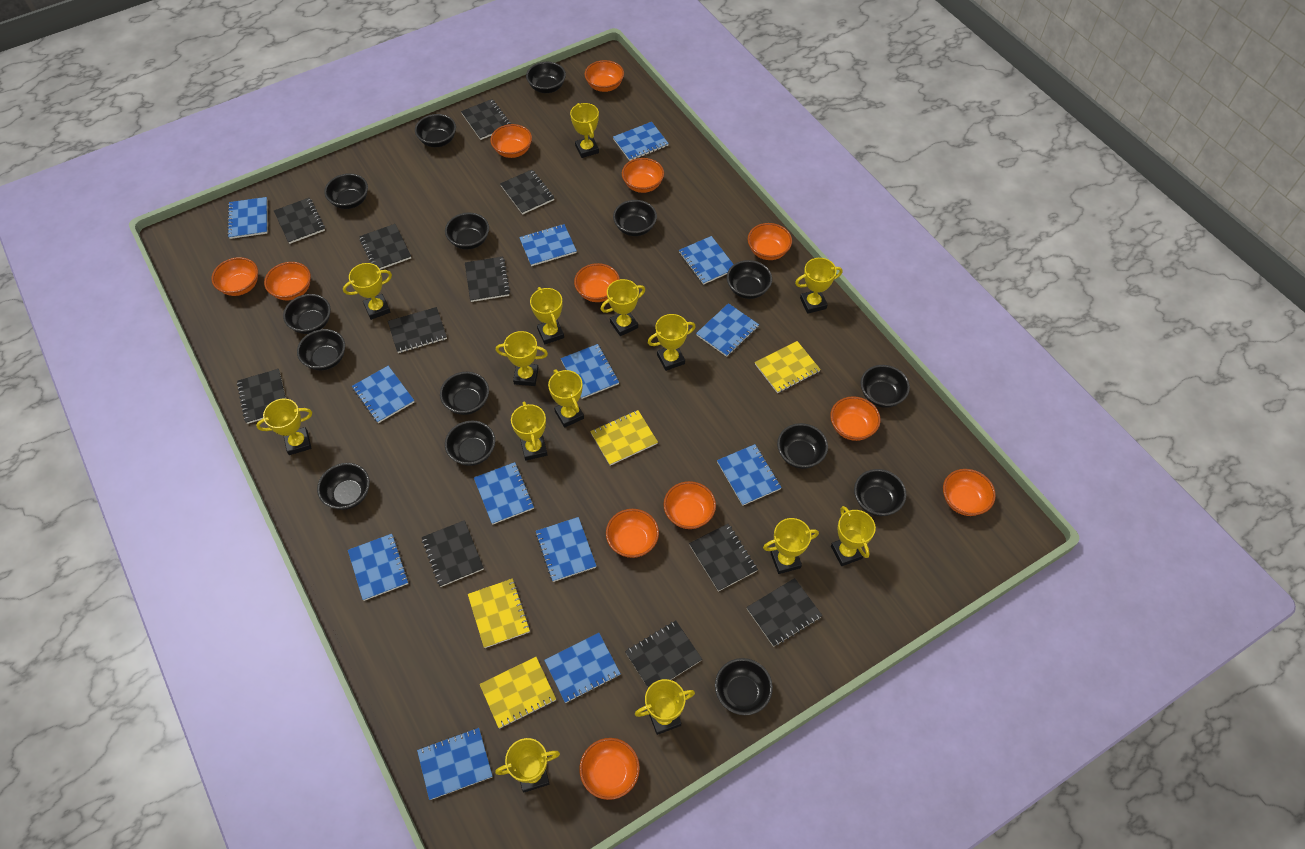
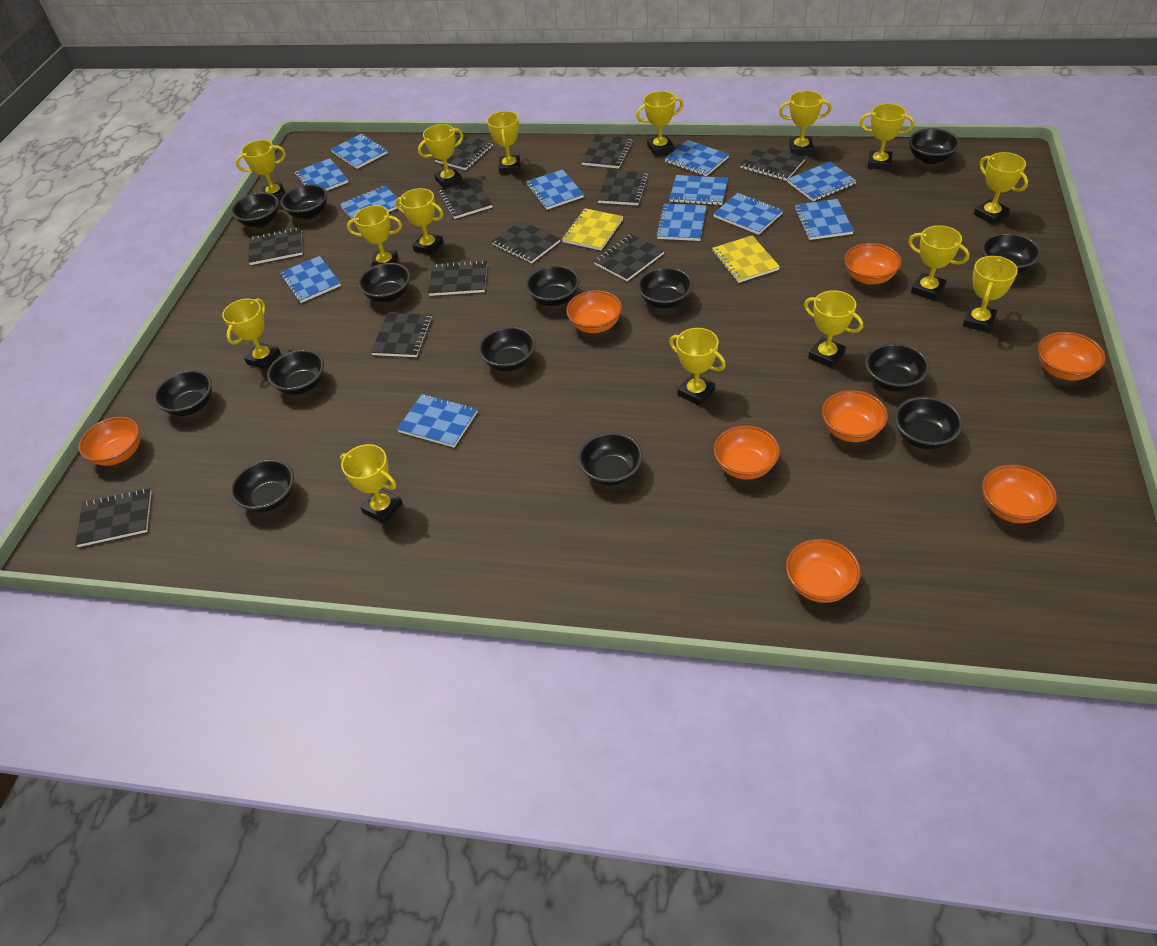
black bowl: 15 -> 14
blue notebook: 13 -> 12
orange bowl: 12 -> 8
yellow notebook: 4 -> 2
yellow trophy: 14 -> 15

